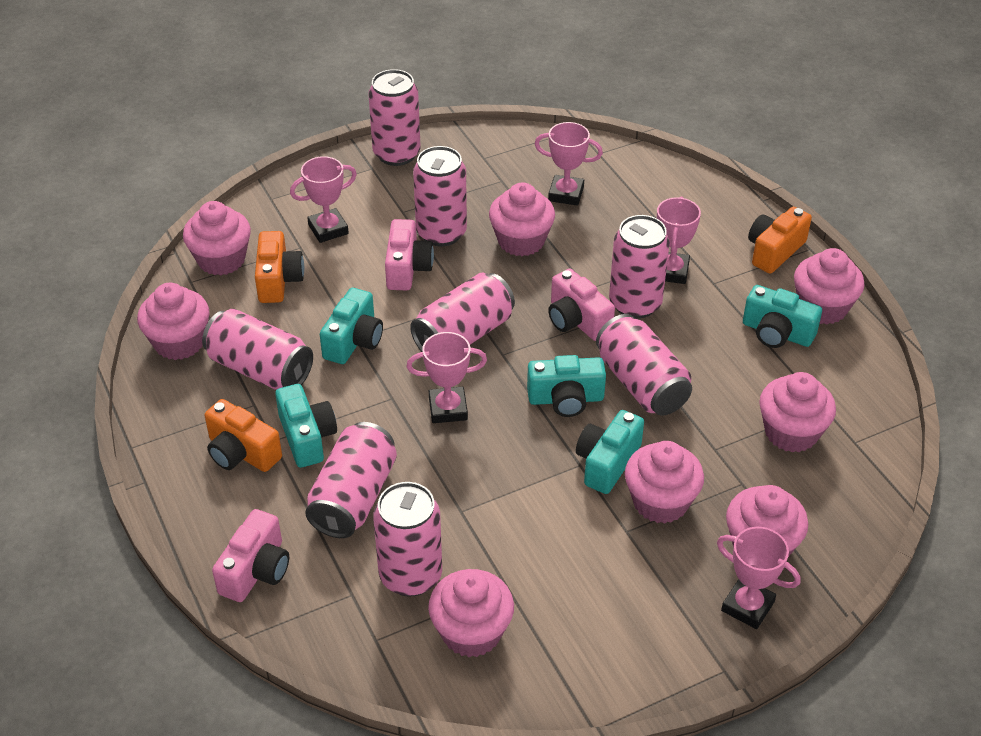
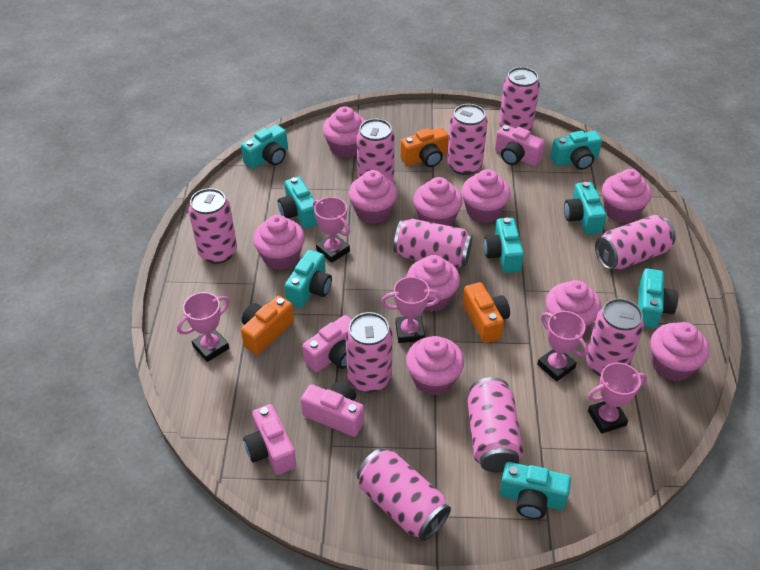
pink camera: 3 -> 4
pink can: 8 -> 10
pink cupcake: 8 -> 10
turquoise camera: 5 -> 8

